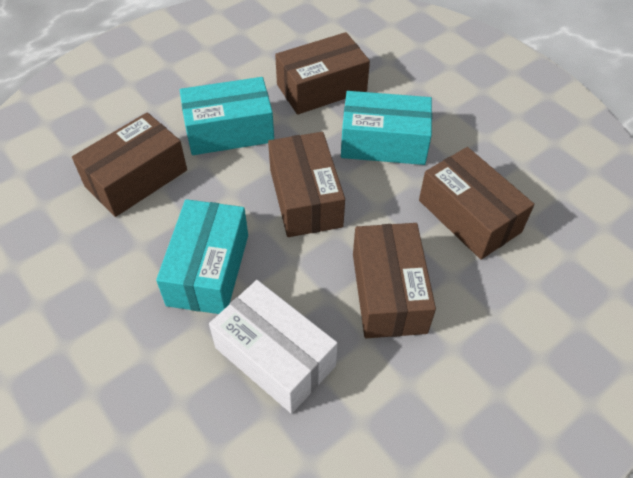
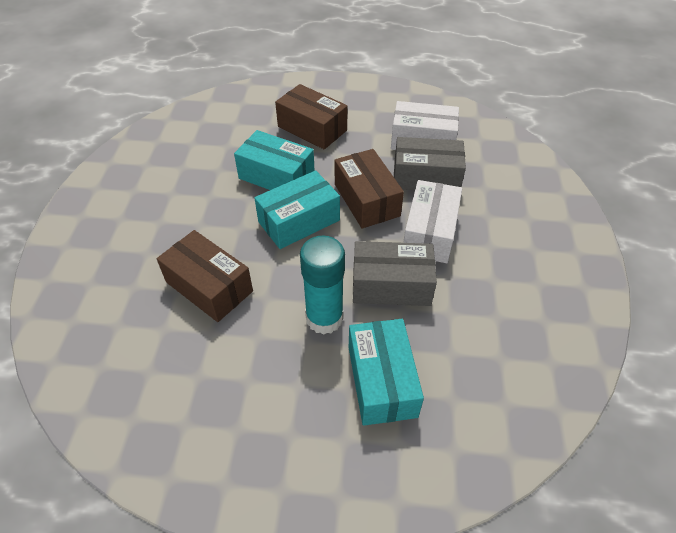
brown box: 5 -> 3
grey box: 0 -> 2
turquoise glue stick: 0 -> 1
white box: 1 -> 2

